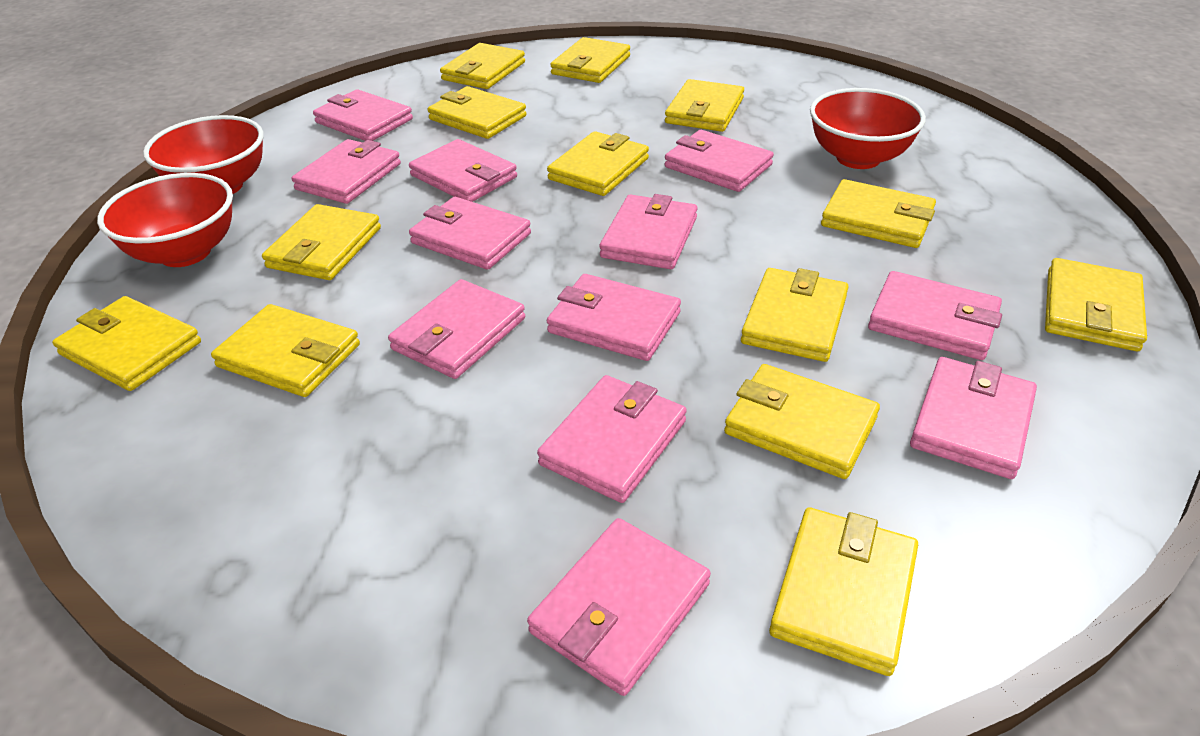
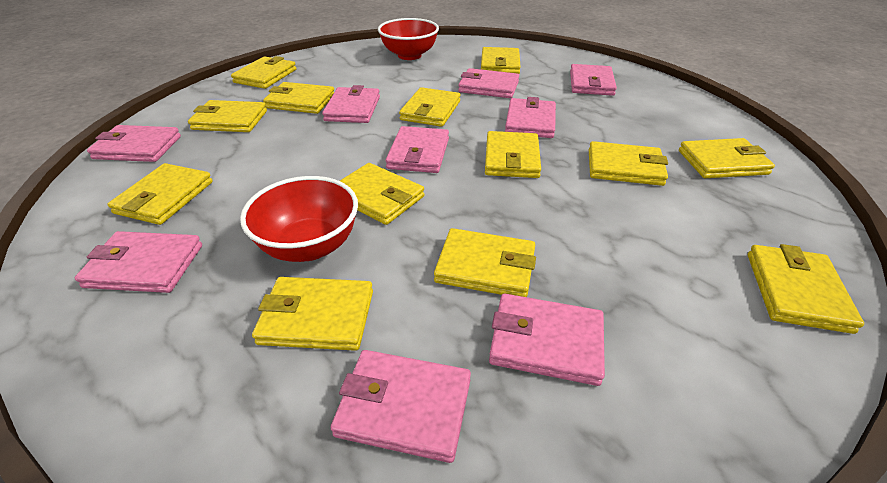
pink wallet: 12 -> 9
red bowl: 3 -> 2

